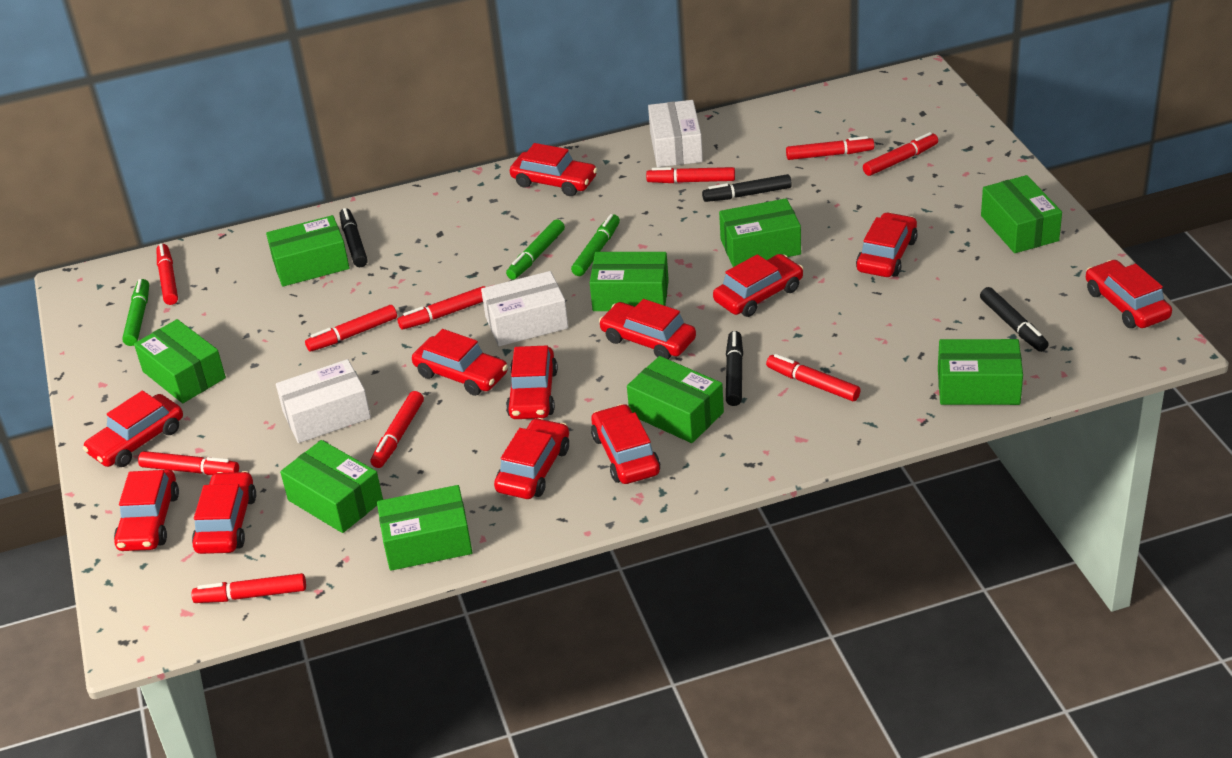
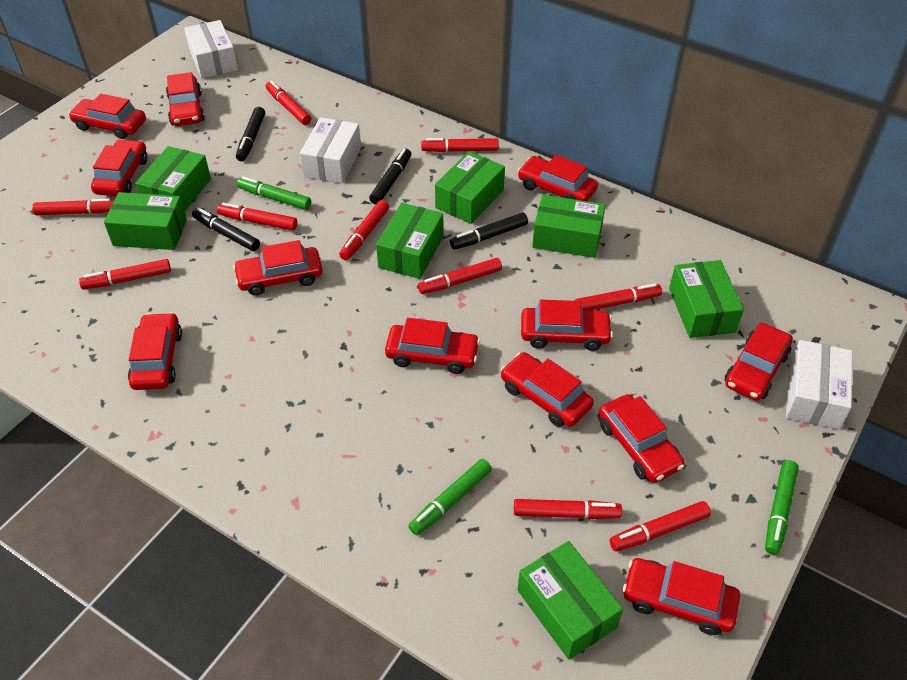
green box: 9 -> 7

